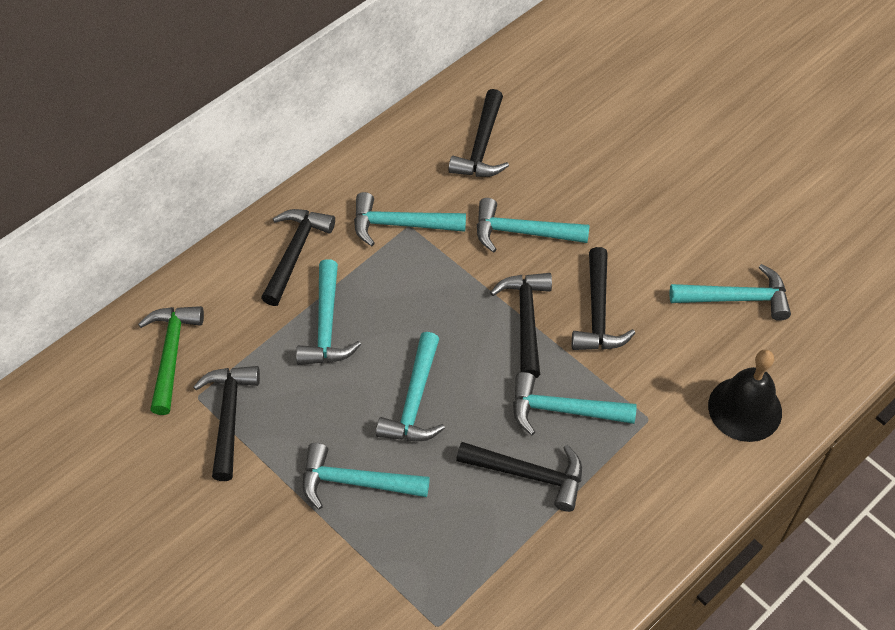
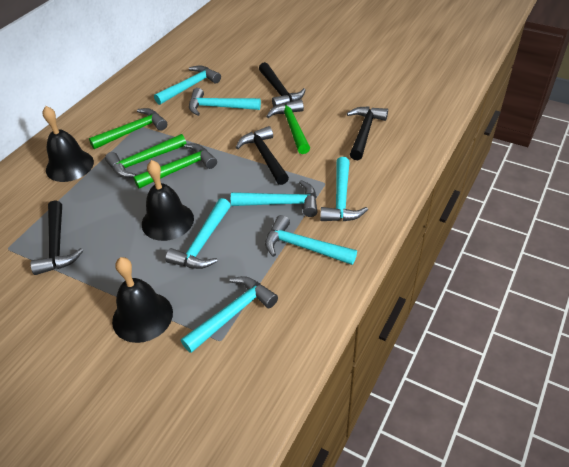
black bell: 1 -> 3
black hammer: 6 -> 4
green hammer: 1 -> 4

